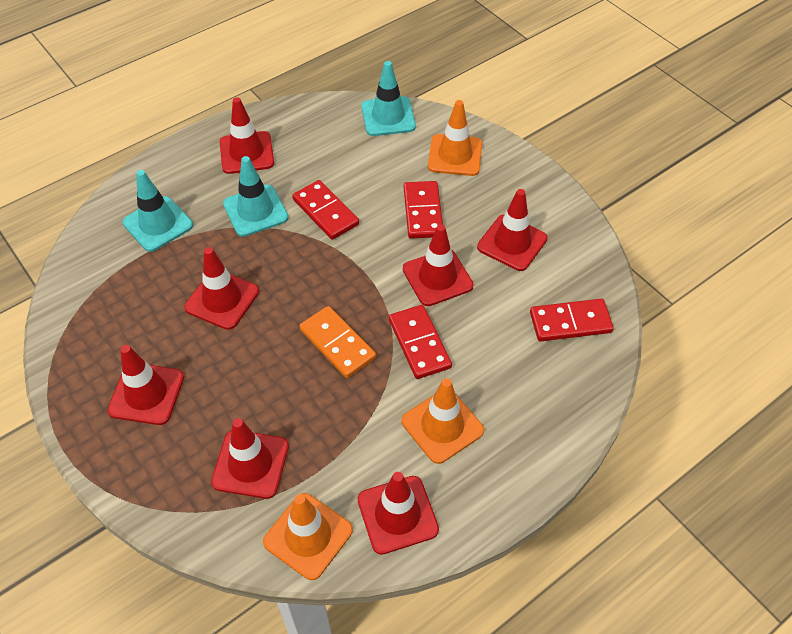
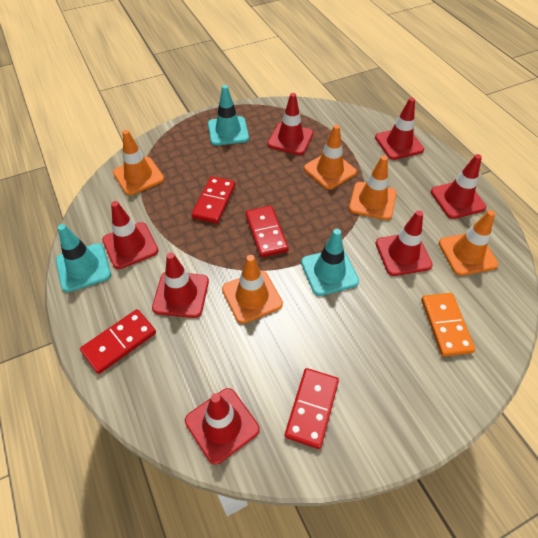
orange traffic cone: 3 -> 5

